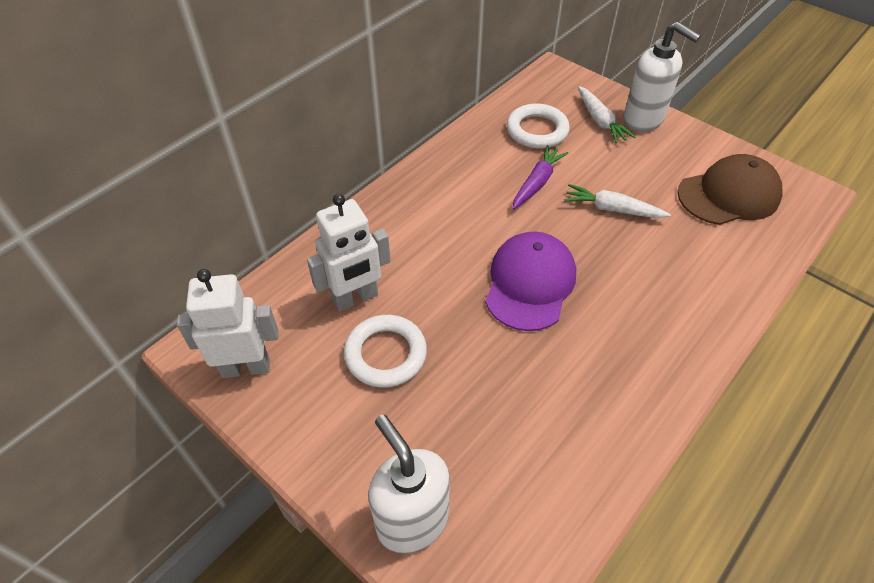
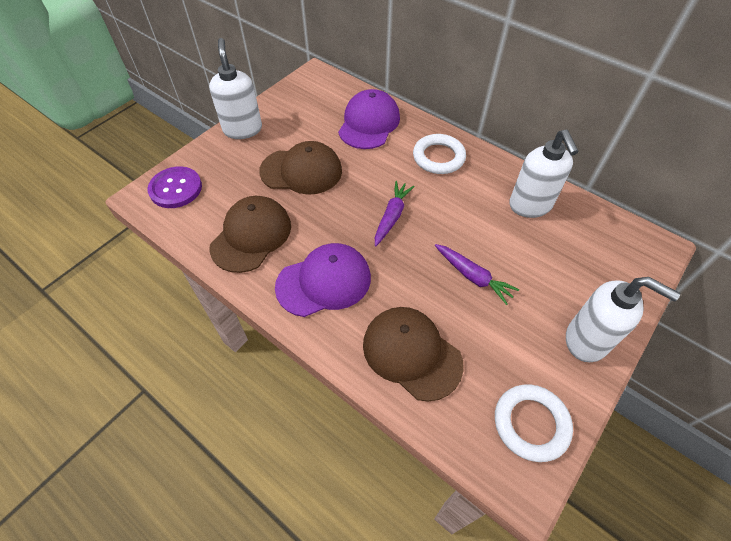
brown cap: 1 -> 3
purple button: 0 -> 1
purple cap: 1 -> 2
purple carrot: 1 -> 2
white carrot: 2 -> 0
white robot: 2 -> 0
white soap dispenser: 2 -> 3

